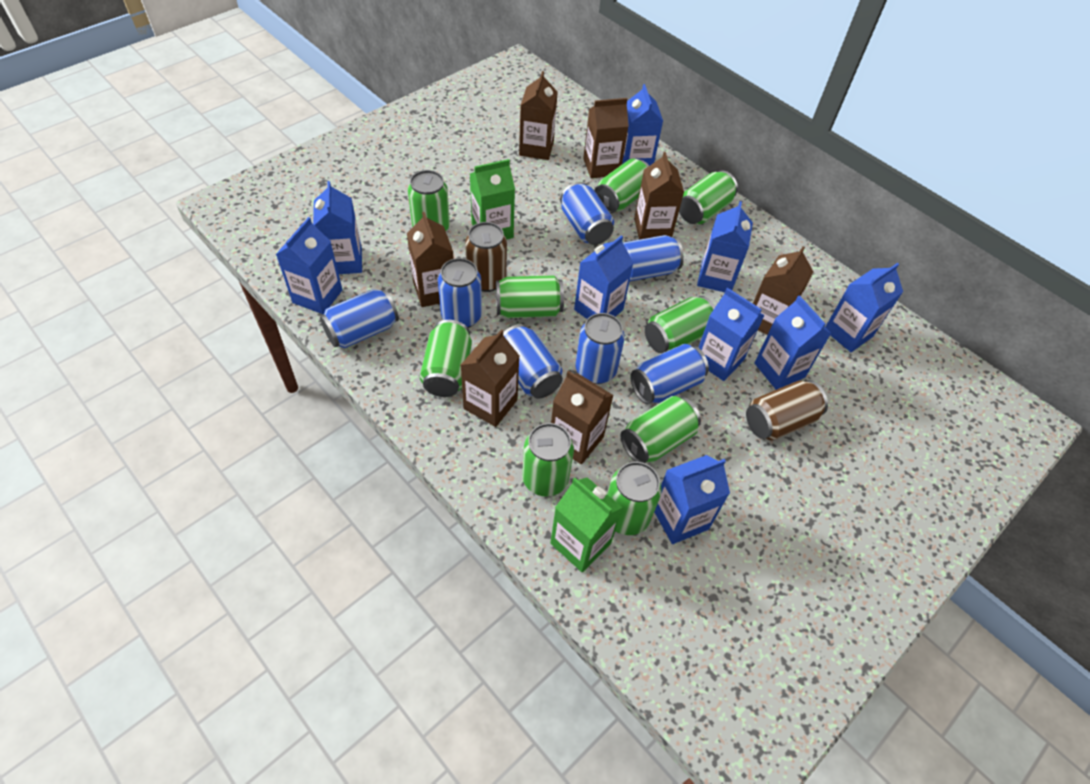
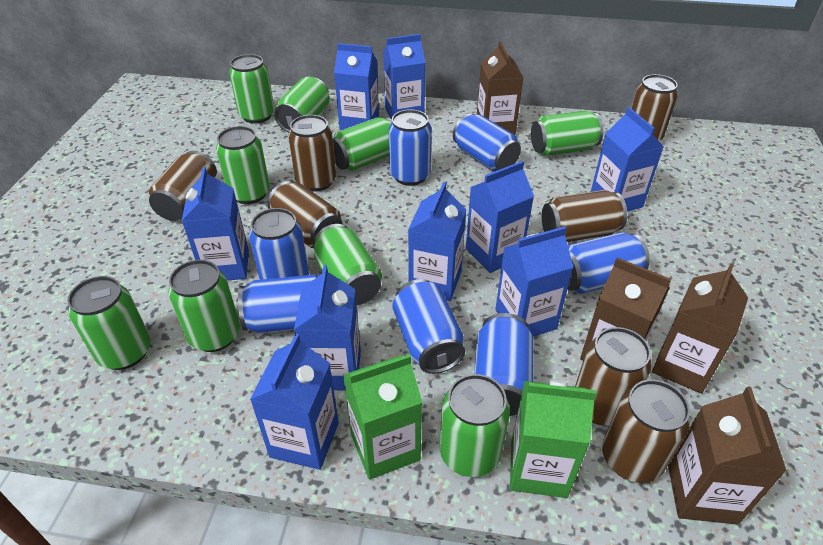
brown can: 2 -> 7
brown carton: 7 -> 4

